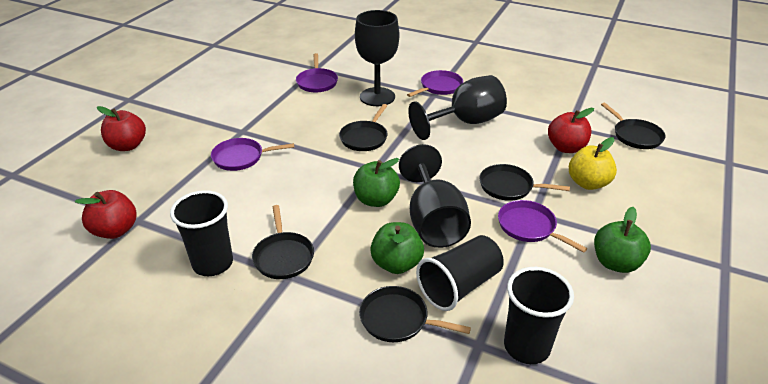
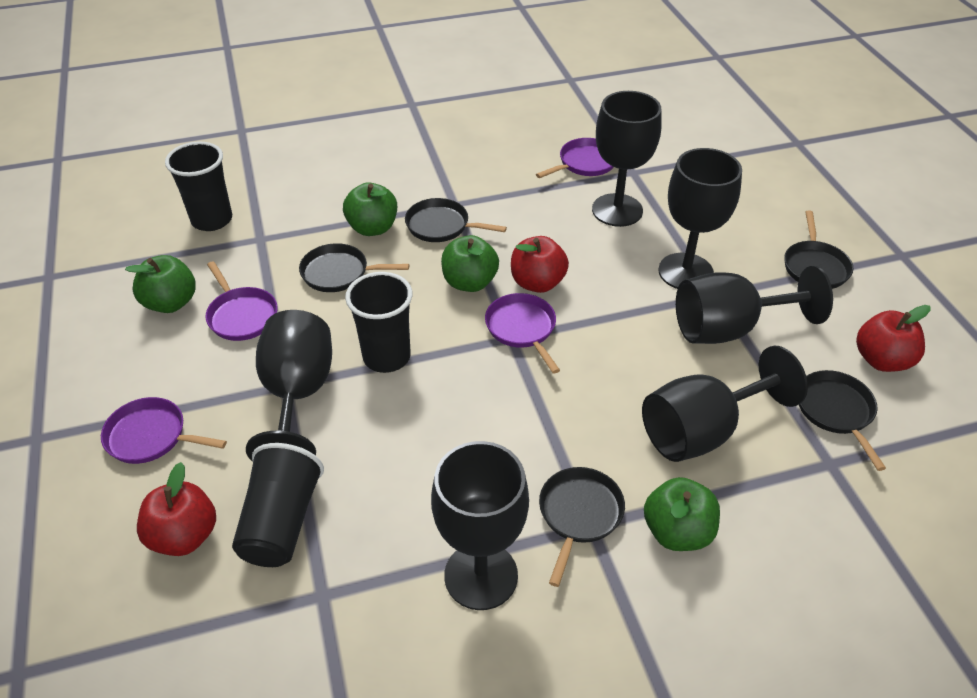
black goblet: 3 -> 6
green apple: 3 -> 4
yellow apple: 1 -> 0

